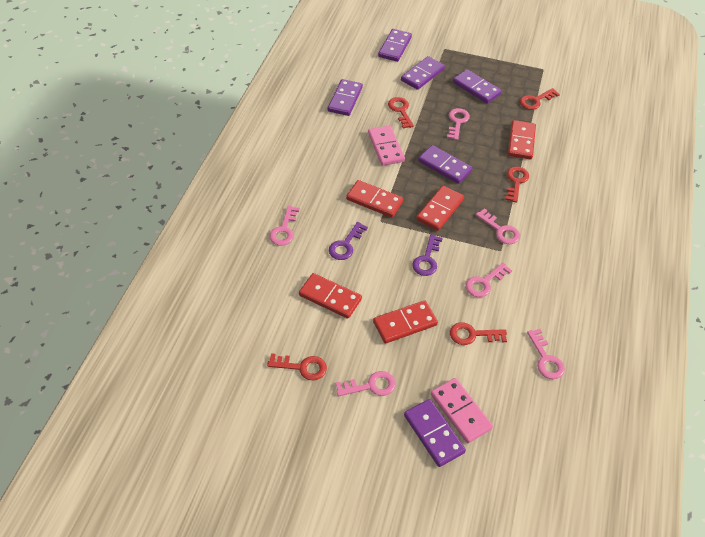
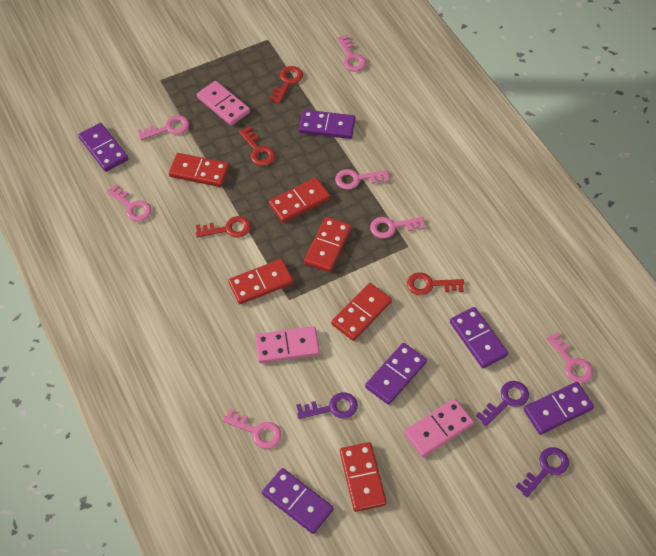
pink domino: 2 -> 3
pink key: 6 -> 7
purple key: 2 -> 3
red domino: 5 -> 6
red key: 5 -> 4

